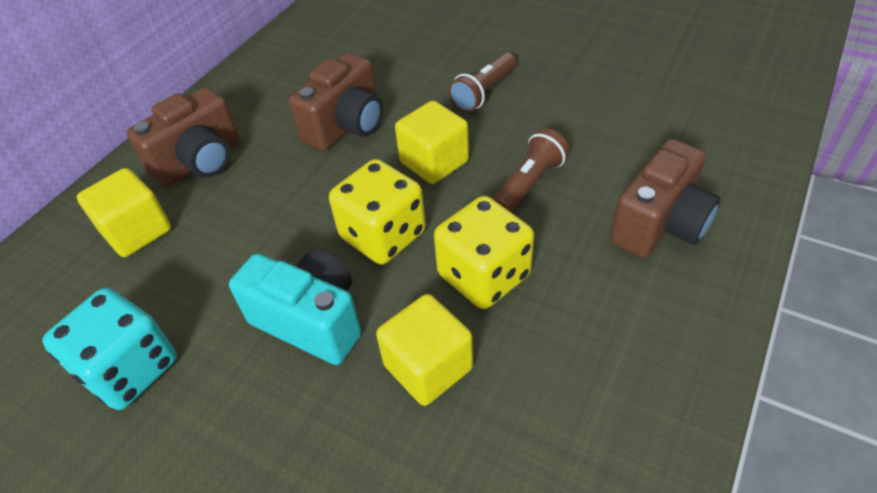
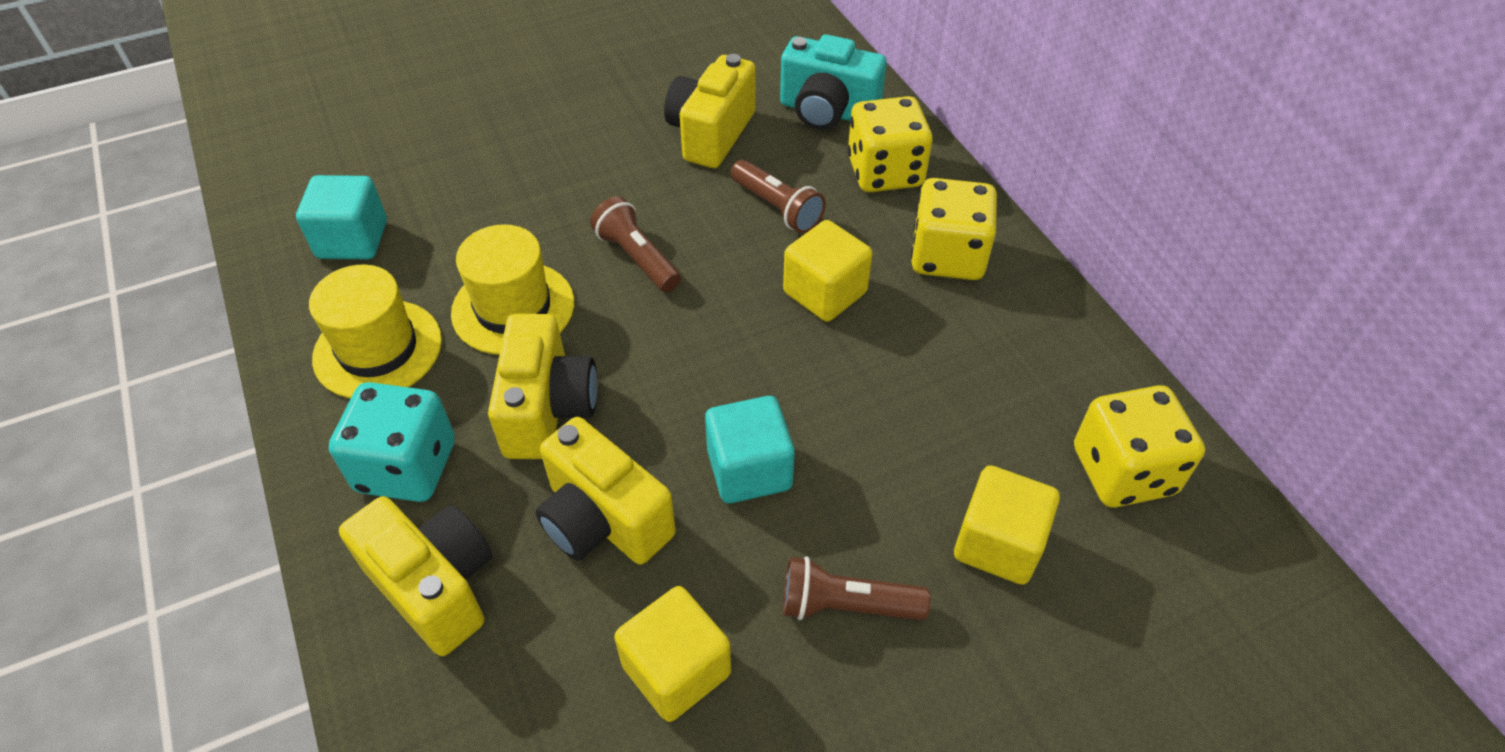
brown camera: 3 -> 0
brown flashlight: 2 -> 3
turquoise cube: 0 -> 2
yellow camera: 0 -> 4
yellow dice: 2 -> 3
yellow hat: 0 -> 2

